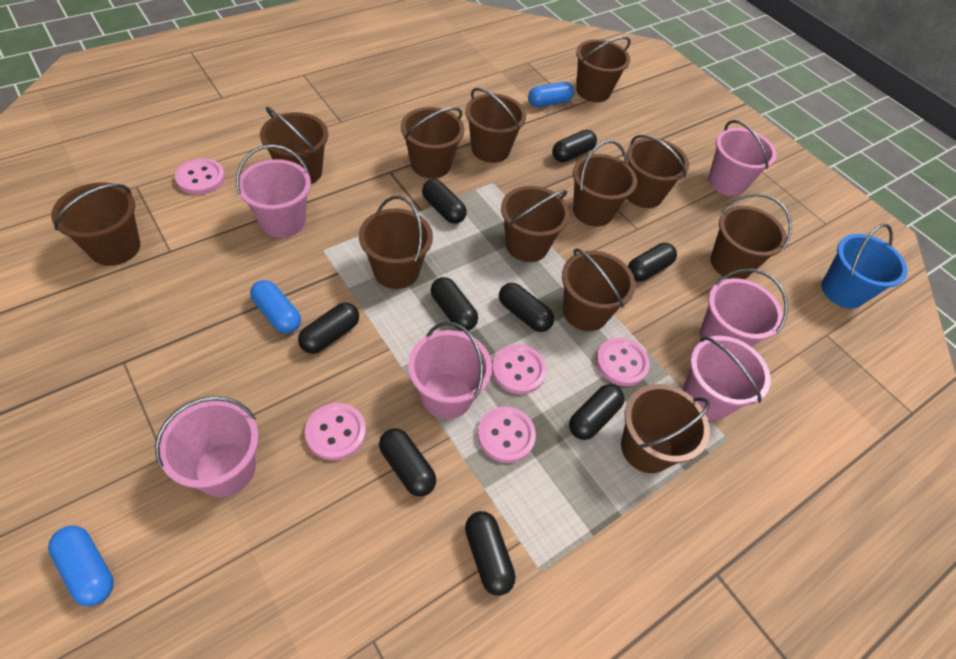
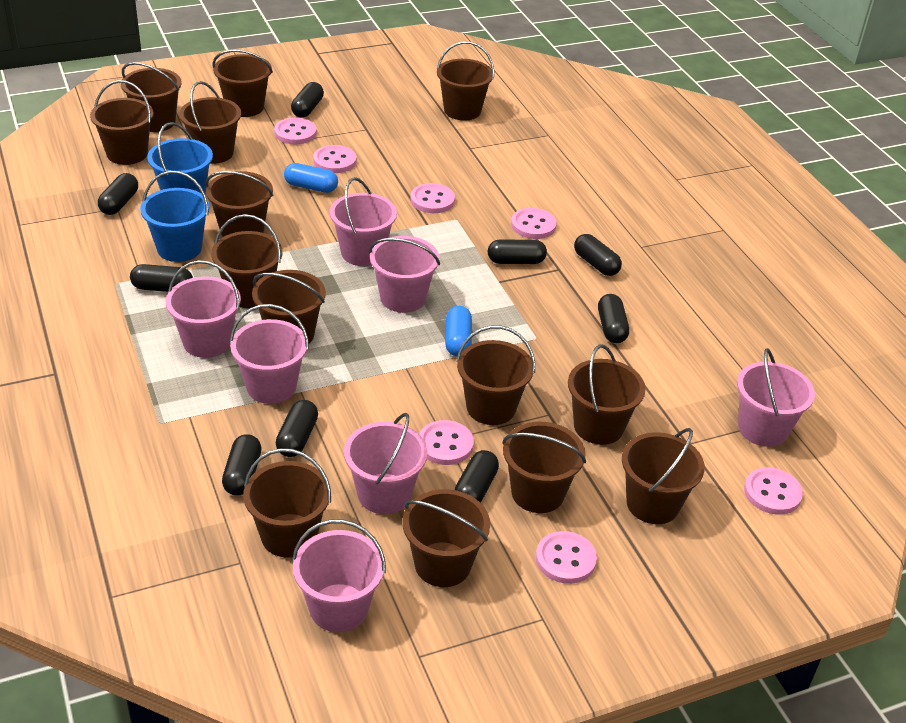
blue bucket: 1 -> 2
blue capsule: 3 -> 2
brown bucket: 12 -> 14
pink bucket: 6 -> 7
pink button: 5 -> 7

